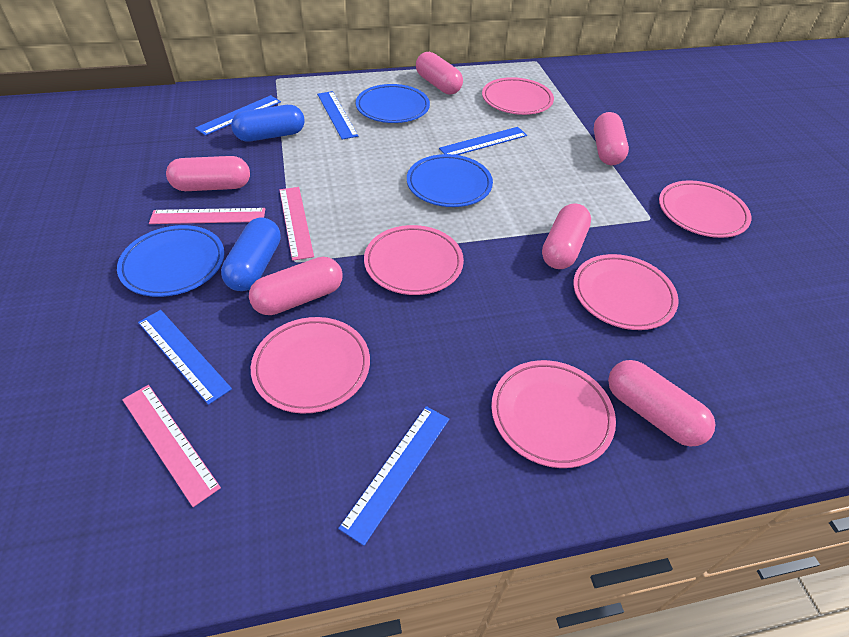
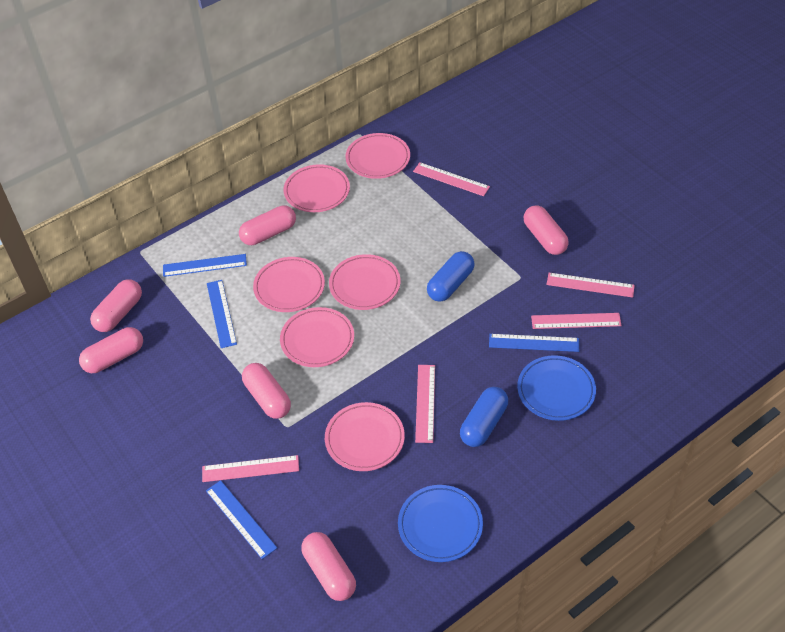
blue plate: 3 -> 2
blue ruler: 5 -> 4
pink ruler: 3 -> 5

